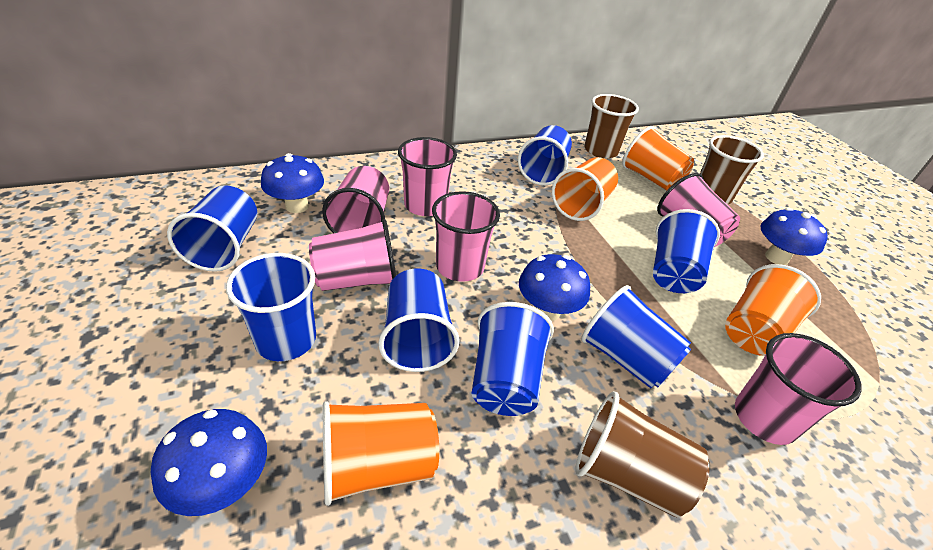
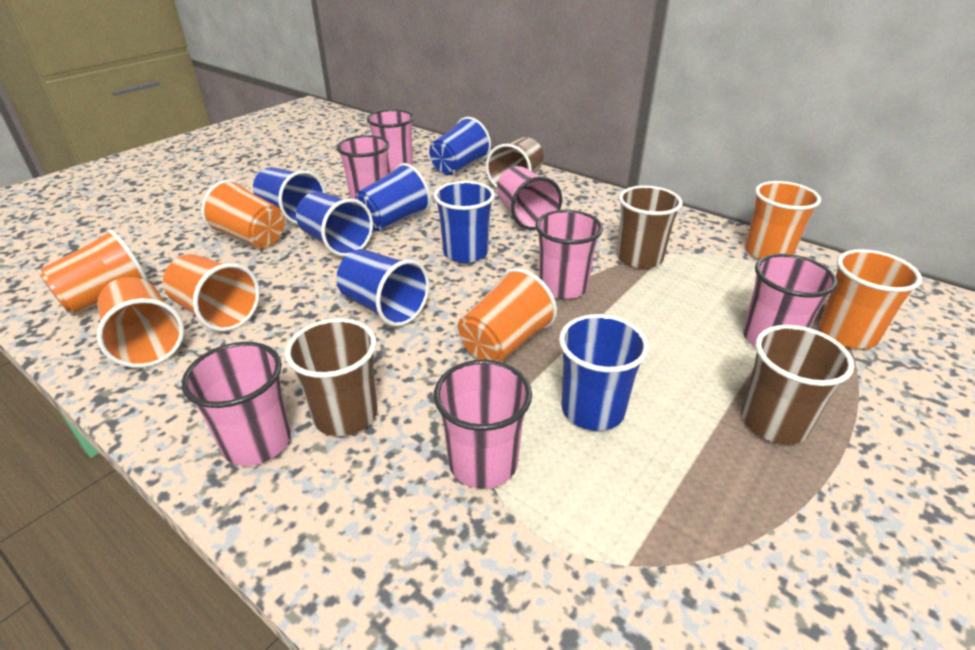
blue mushroom: 4 -> 0
brown cup: 3 -> 4
orange cup: 4 -> 7
pink cup: 6 -> 7

